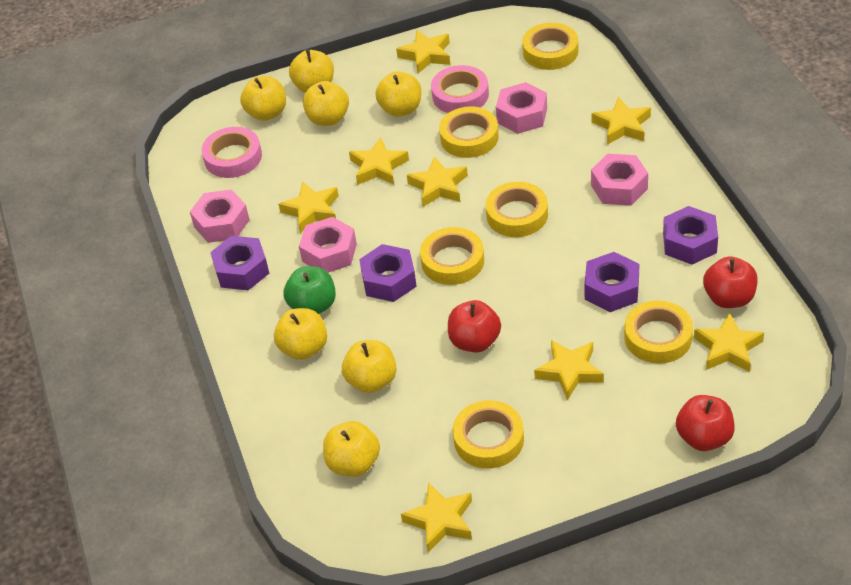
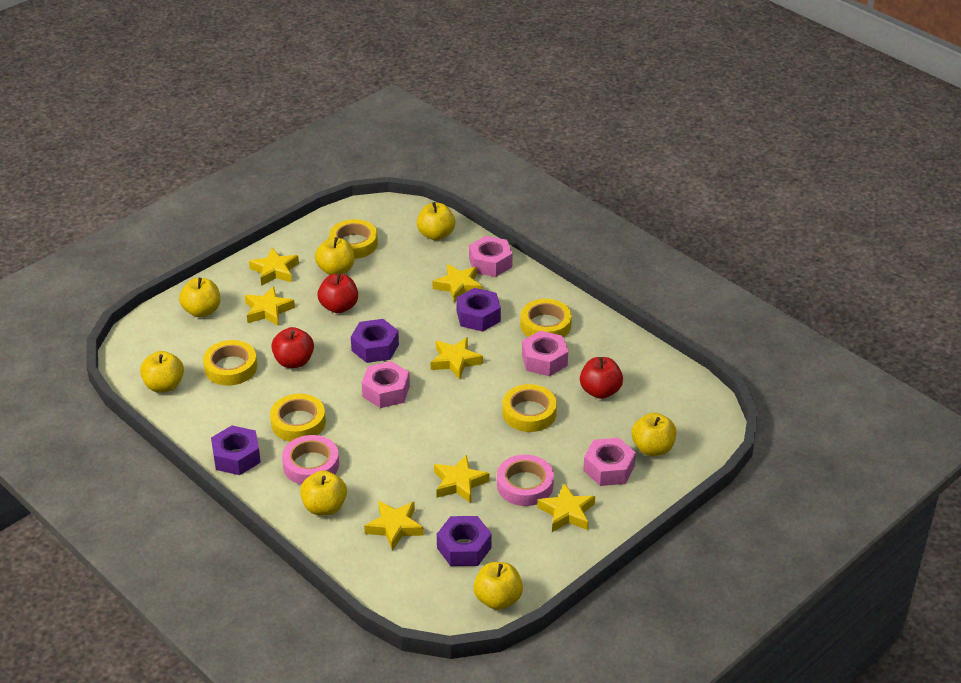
green apple: 1 -> 0
yellow star: 8 -> 7
yellow tape: 6 -> 5

